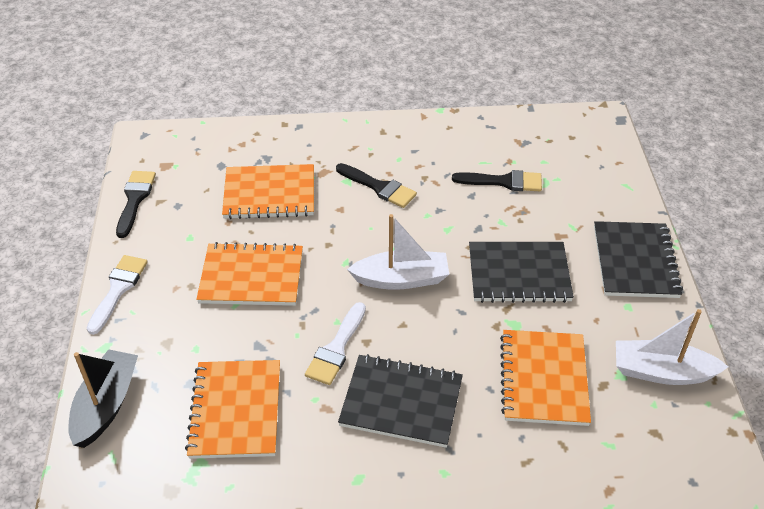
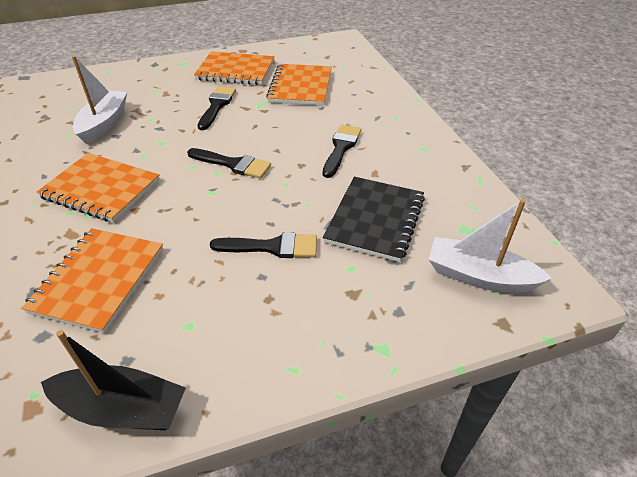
black brush: 3 -> 4
black notebook: 3 -> 1
white brush: 2 -> 0

